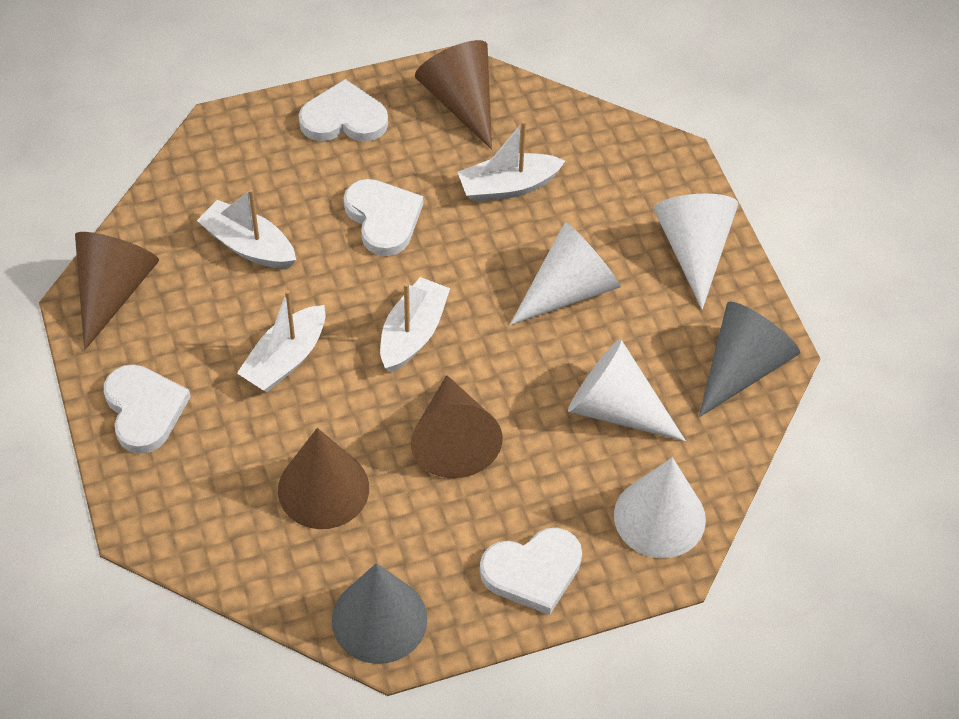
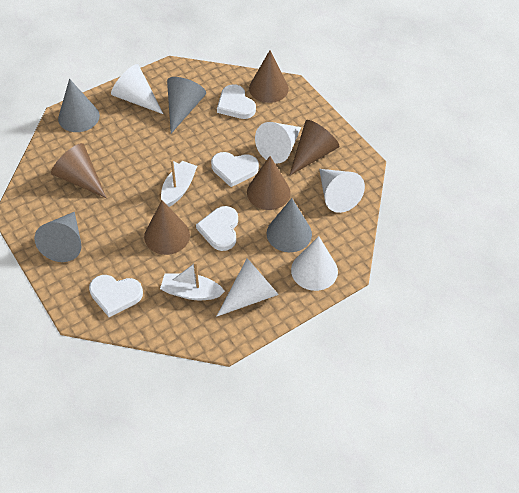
brown cone: 4 -> 5
grey cone: 2 -> 4
white boat: 4 -> 2
white cone: 4 -> 5

